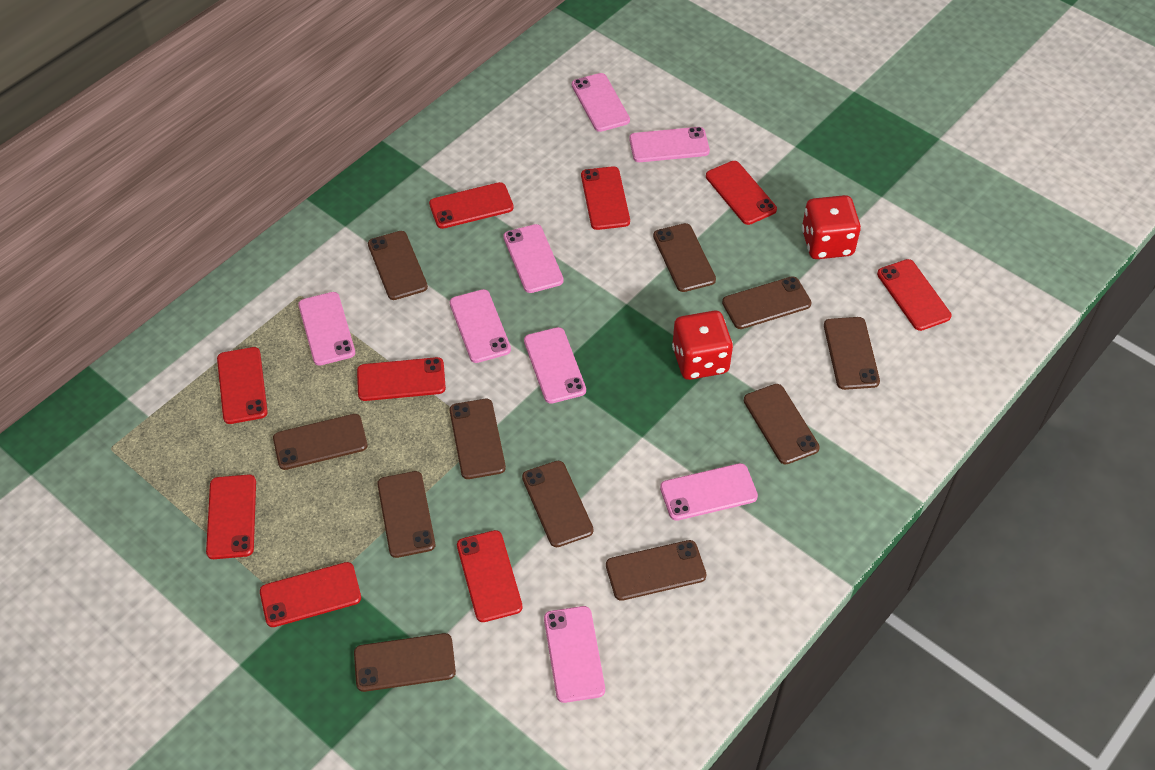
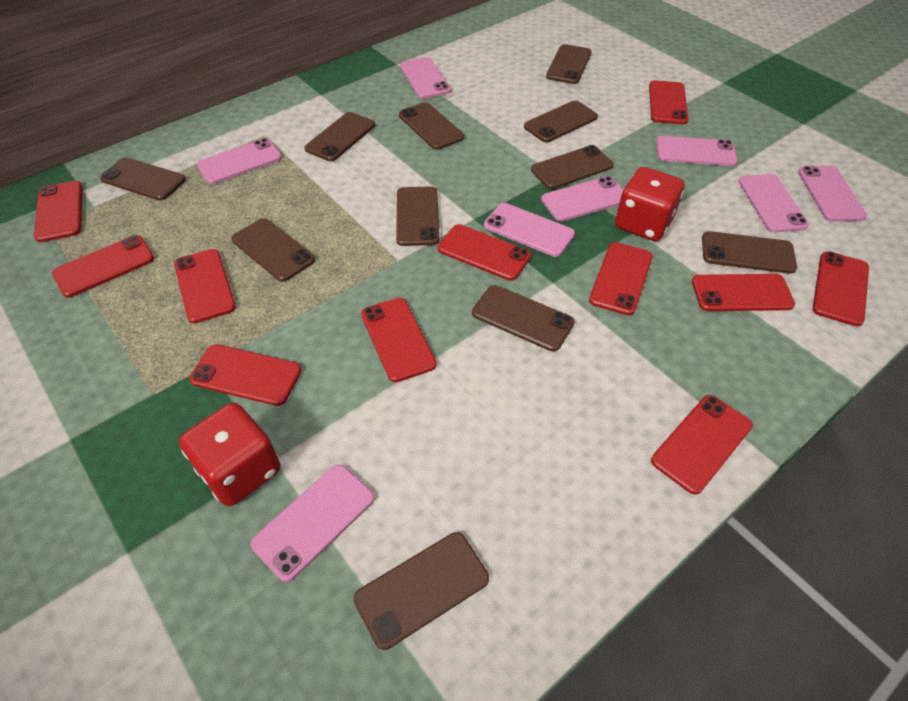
red phone: 9 -> 11

